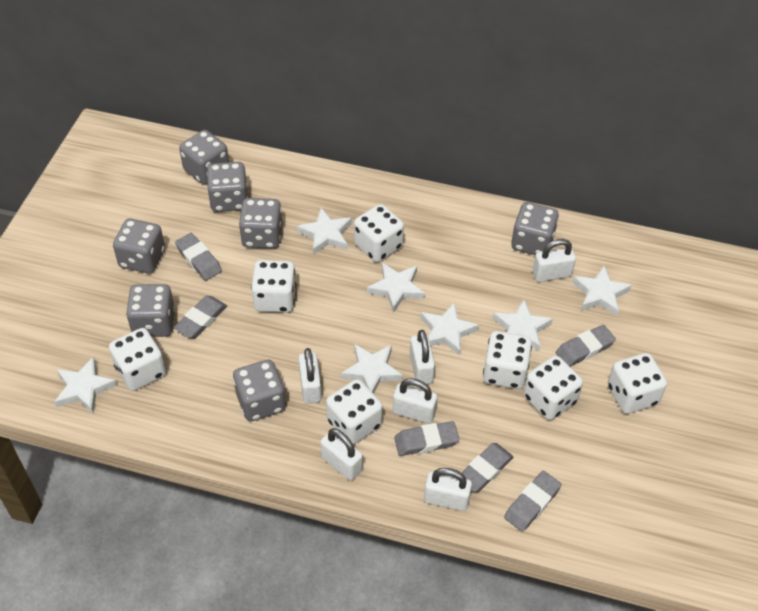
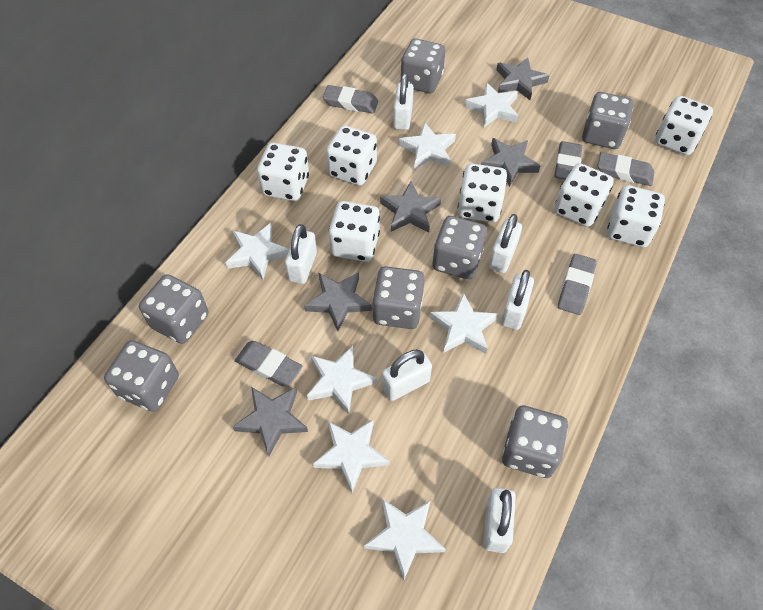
grey eraser: 6 -> 5
grey star: 0 -> 5

